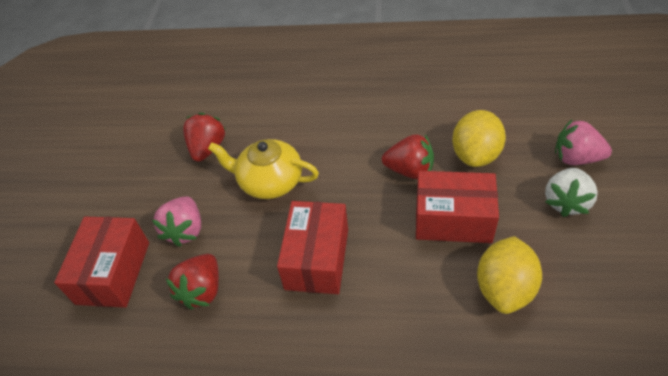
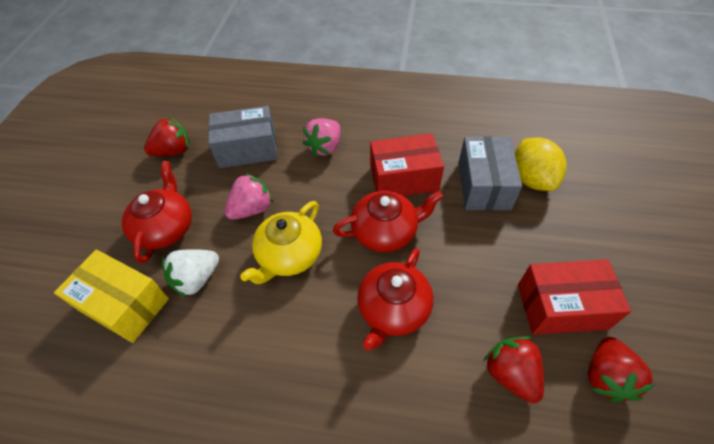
grey box: 0 -> 2
red box: 3 -> 2
red teapot: 0 -> 3
yellow box: 0 -> 1
yellow lemon: 2 -> 1

